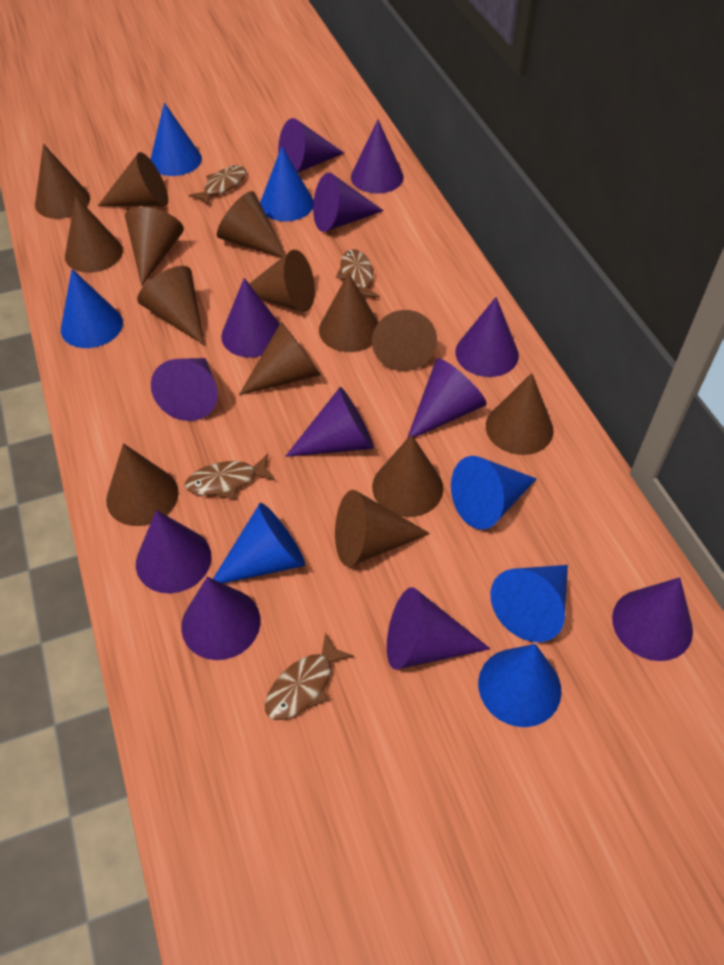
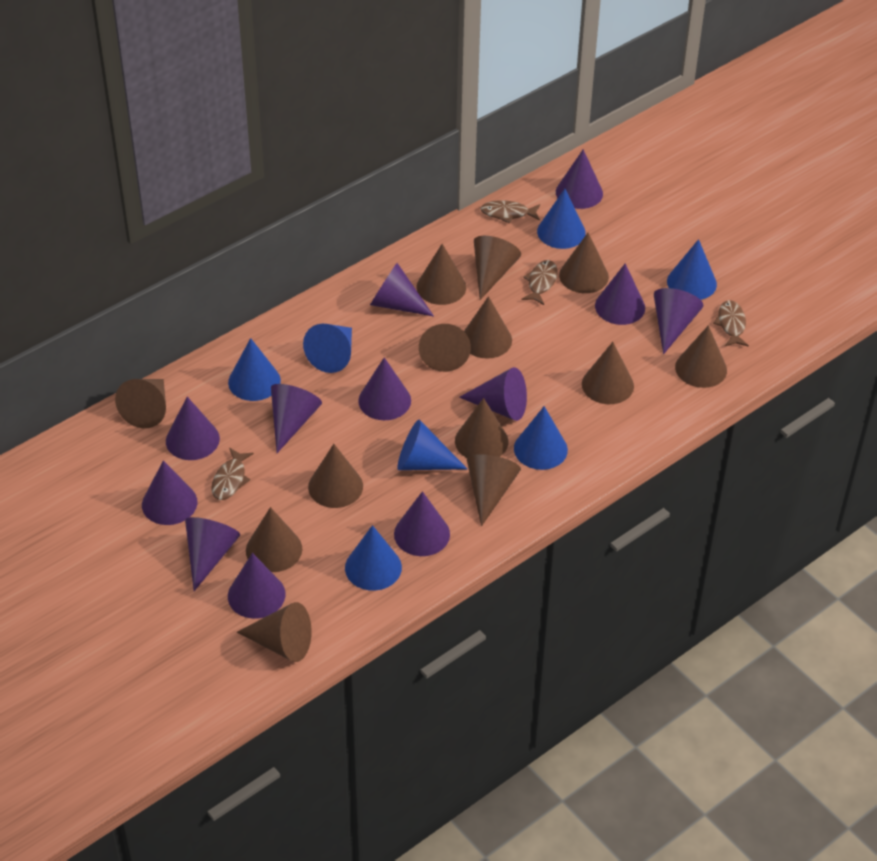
brown cone: 14 -> 13

